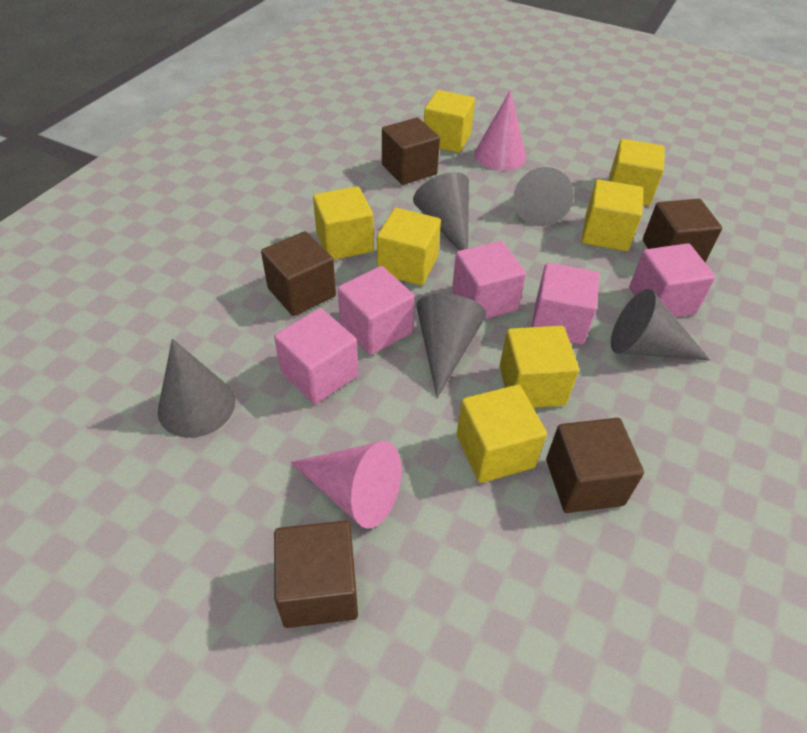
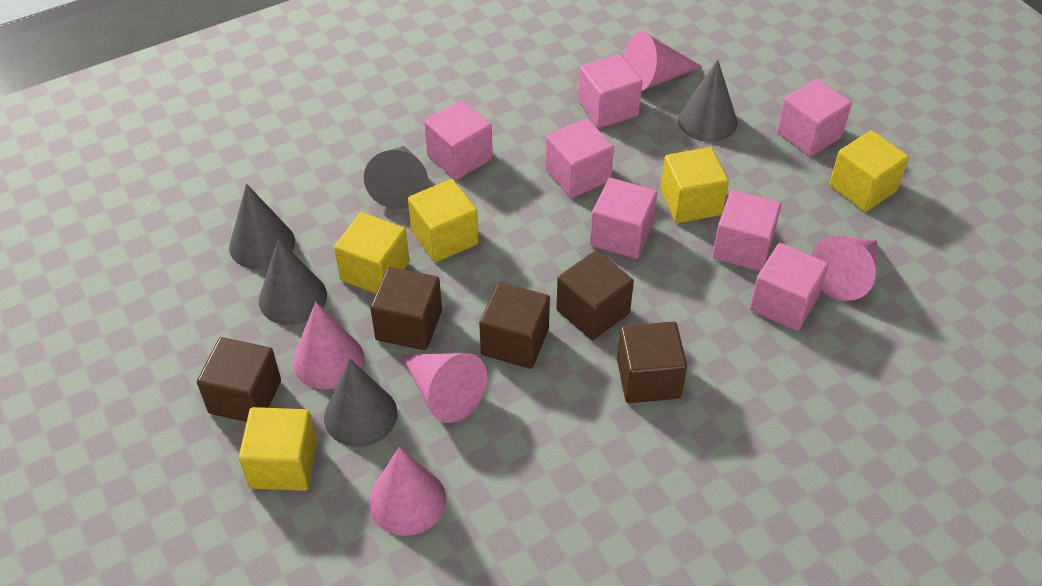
pink cone: 2 -> 5
pink cube: 5 -> 7
yellow cube: 7 -> 5

